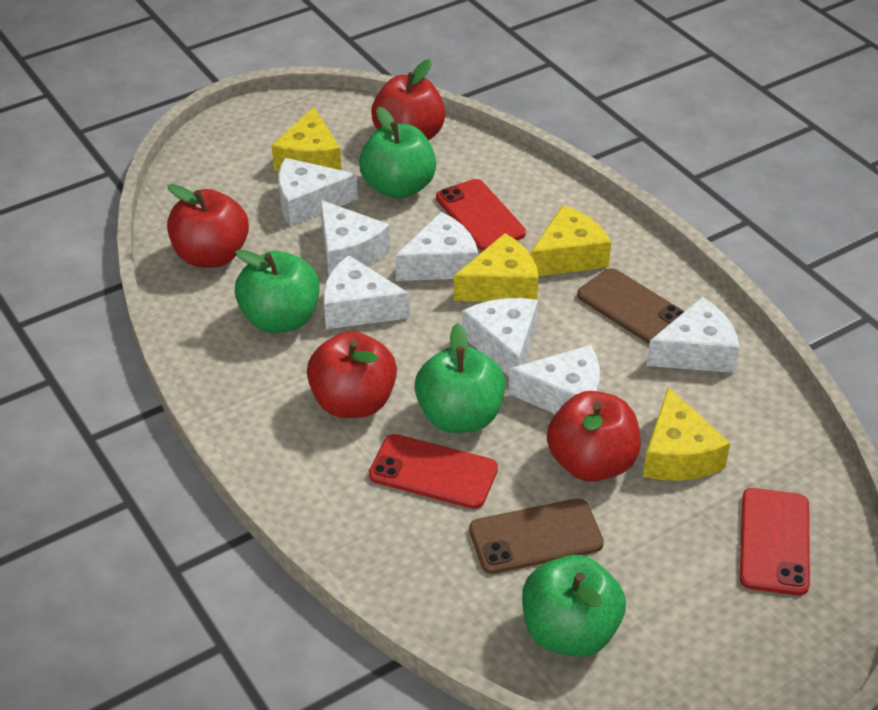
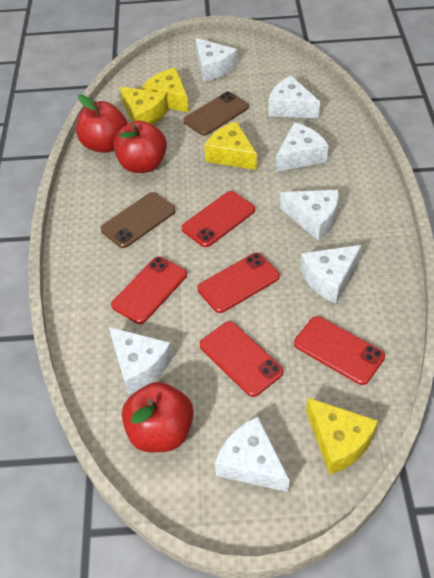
green apple: 4 -> 0
red apple: 4 -> 3
red phone: 3 -> 5

